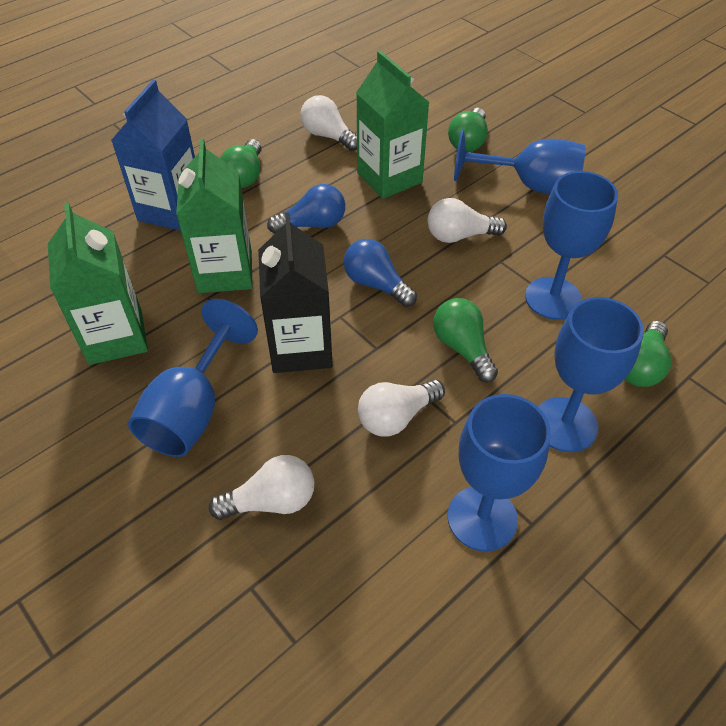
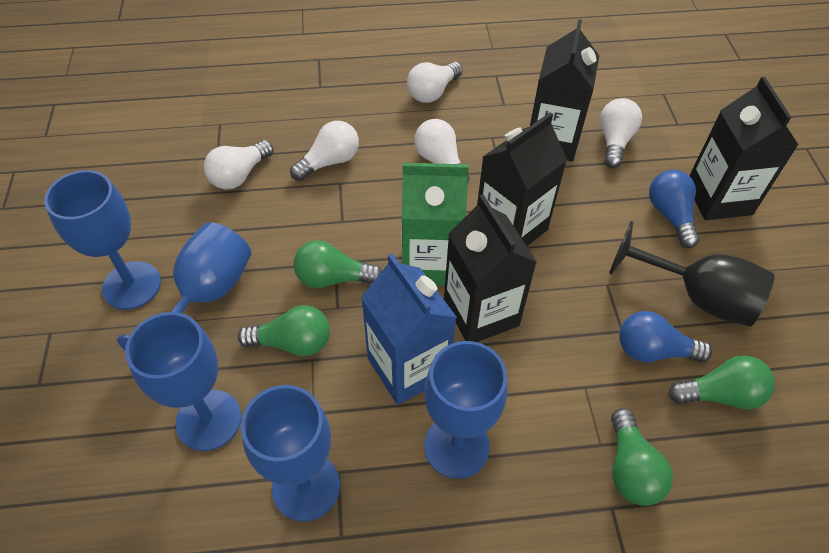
black carton: 1 -> 4
black goblet: 0 -> 1
green carton: 3 -> 1
white light bulb: 4 -> 5

